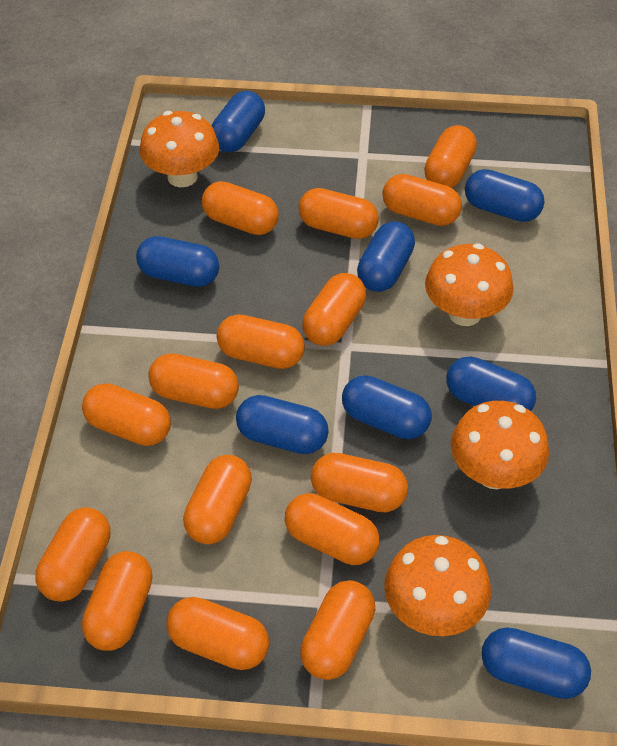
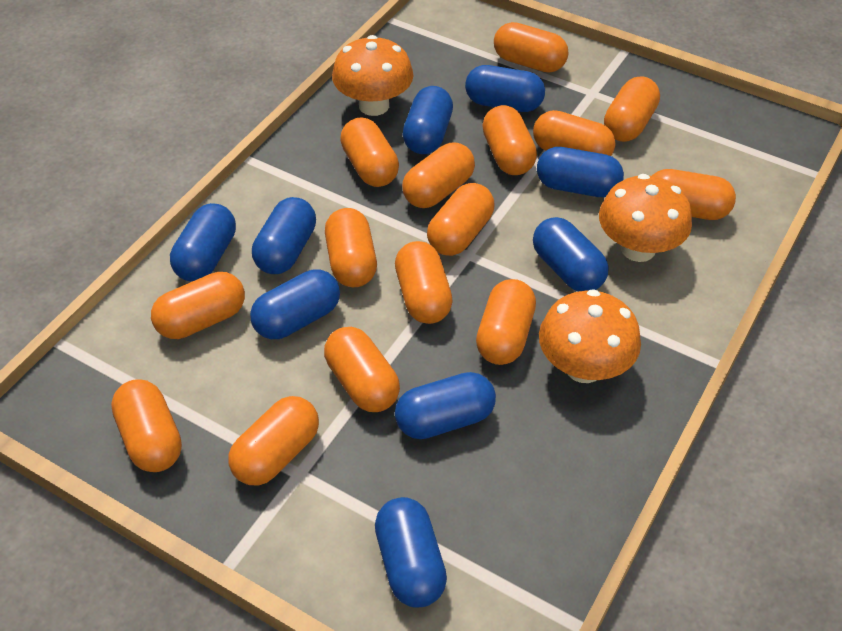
blue capsule: 8 -> 9
orange mushroom: 4 -> 3

